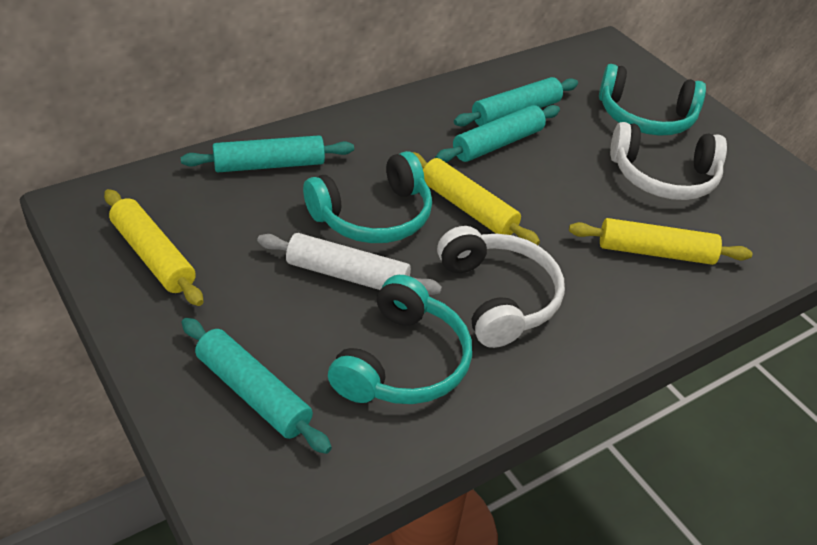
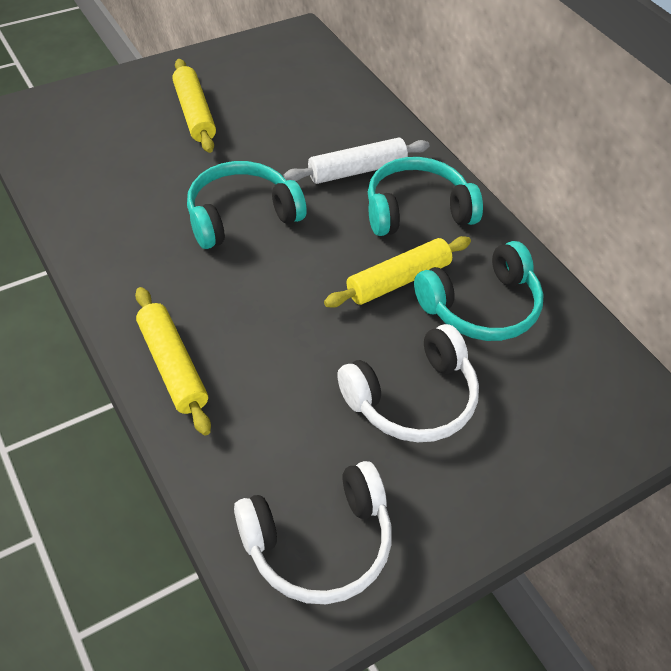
turquoise rolling pin: 4 -> 0

